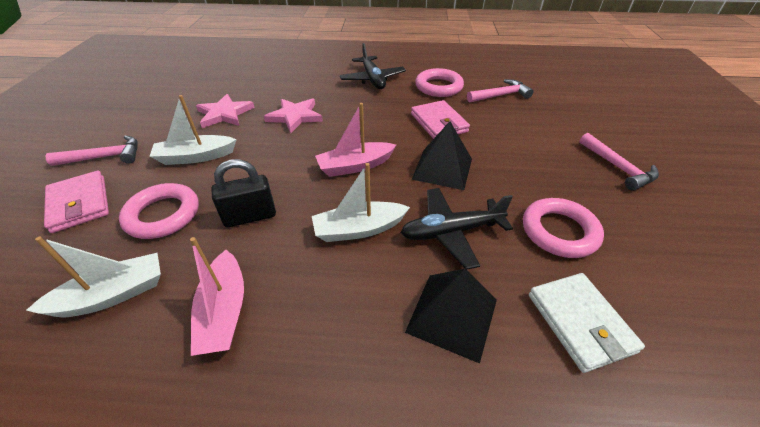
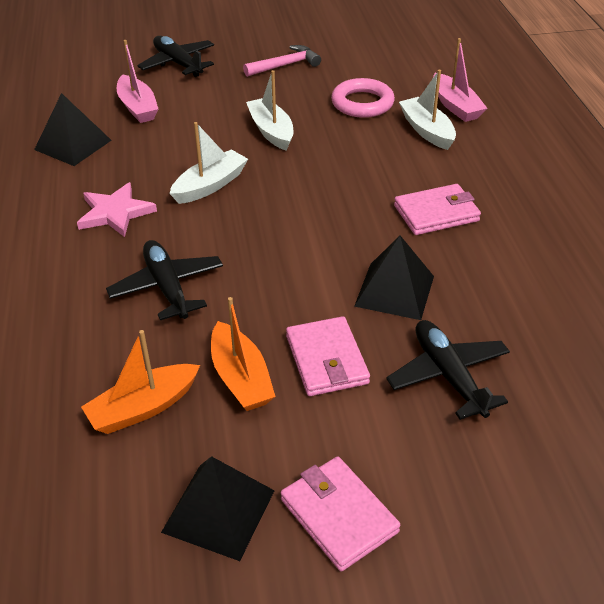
black padlock: 1 -> 0
black plane: 2 -> 3
black pyramid: 2 -> 3
orange boat: 0 -> 2
pink hammer: 3 -> 1
pink ring: 3 -> 1
pink star: 2 -> 1
pink wallet: 2 -> 3
white wallet: 1 -> 0

